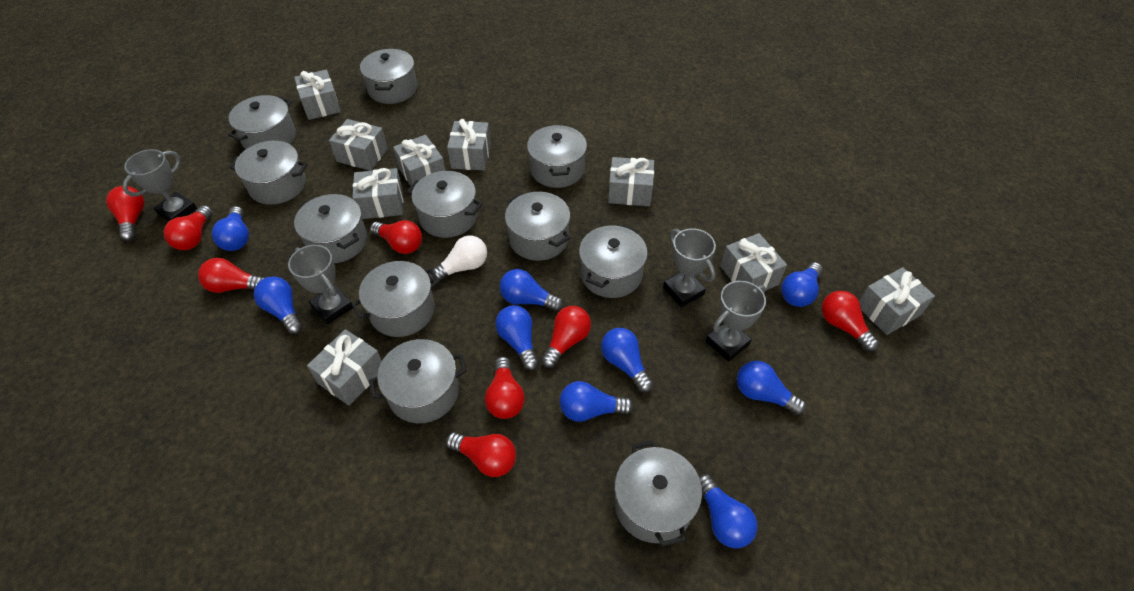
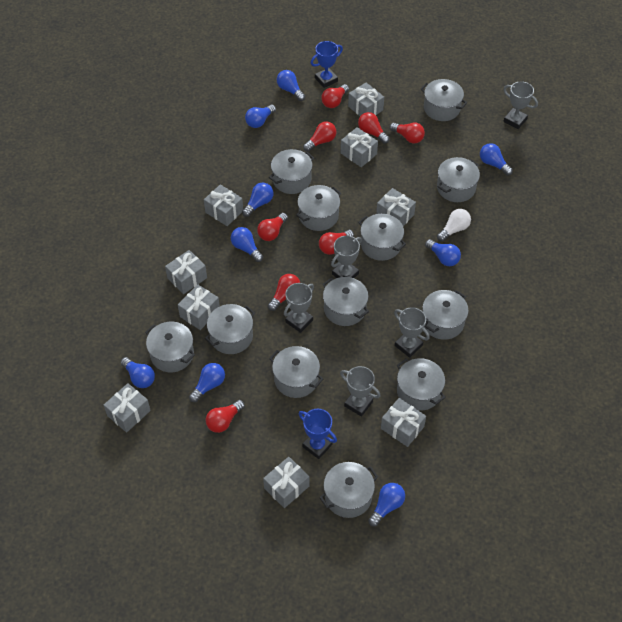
blue trophy: 0 -> 2
grey pot: 11 -> 12
grey trophy: 4 -> 5

